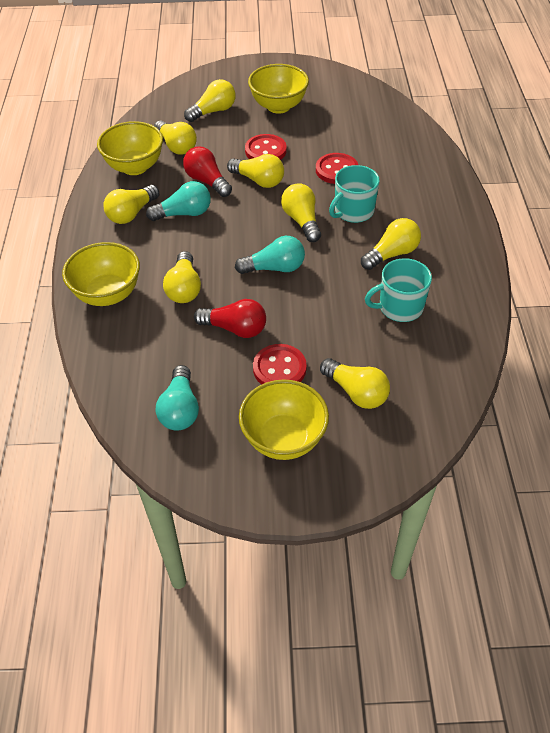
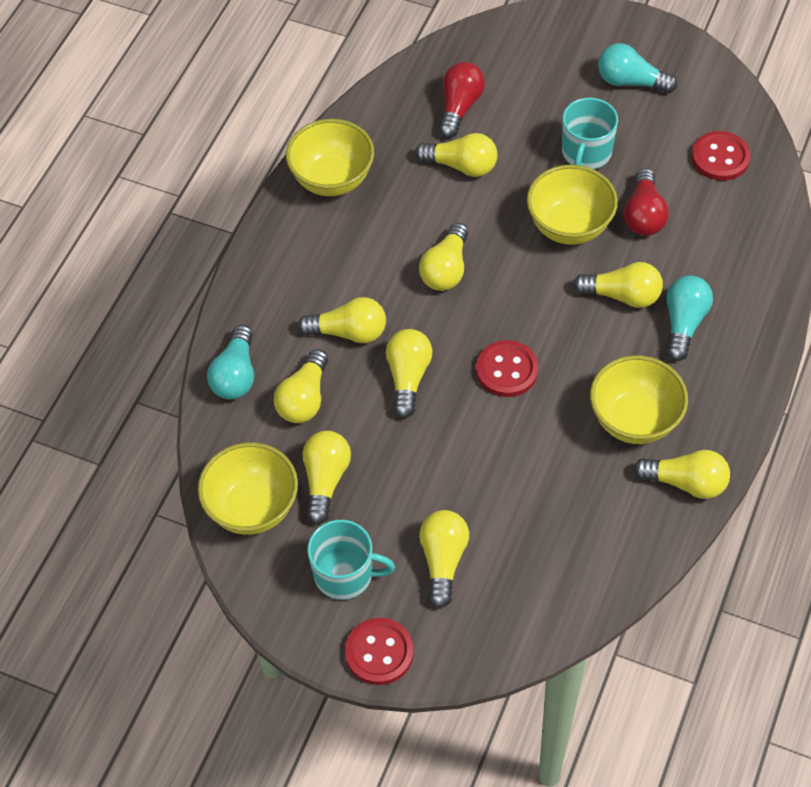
yellow light bulb: 8 -> 9

